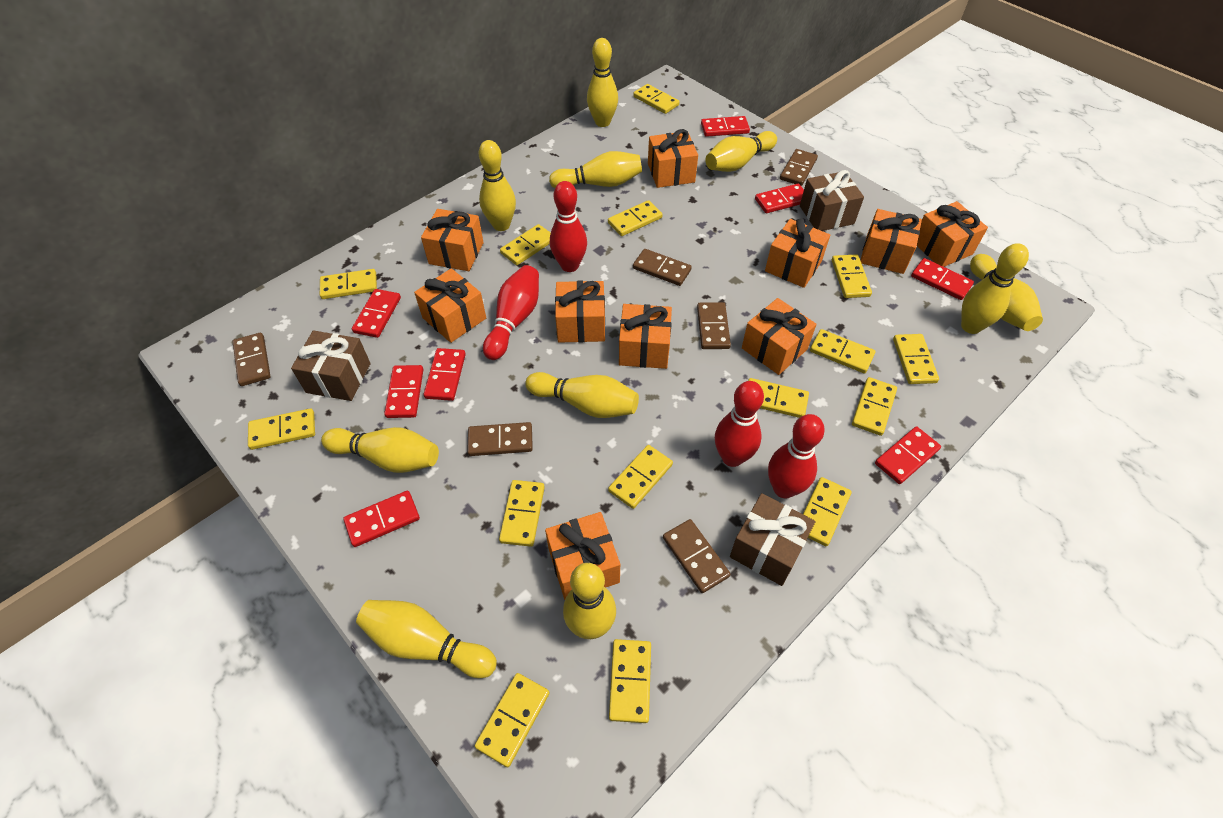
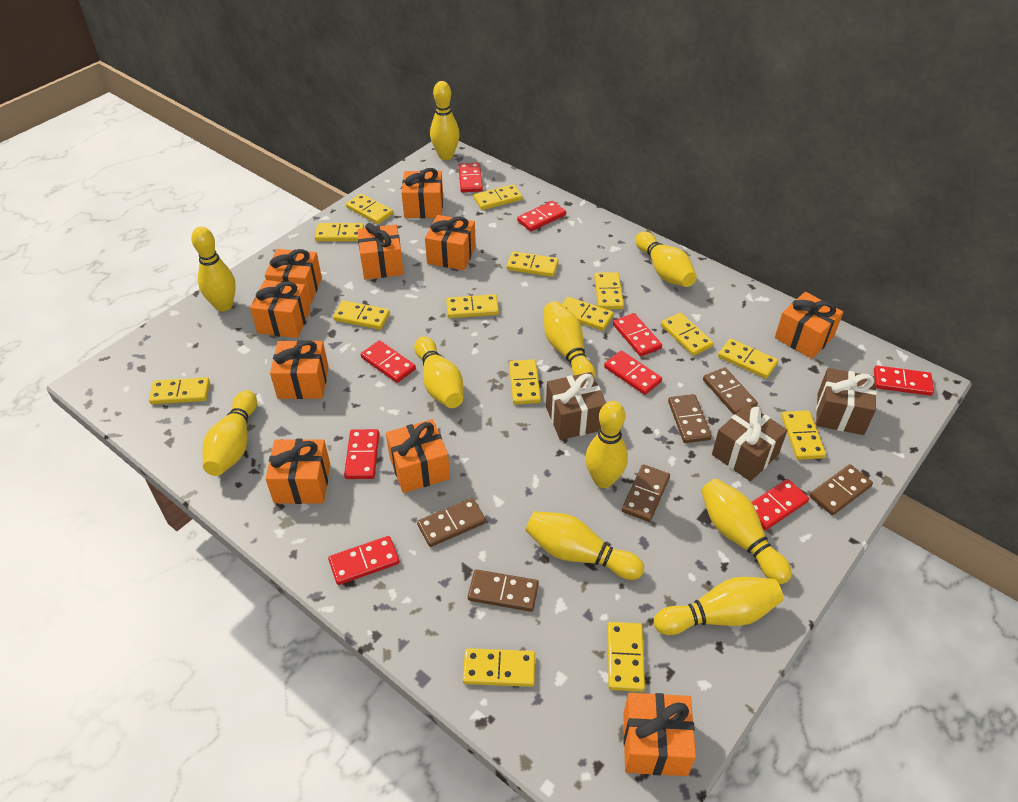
red bowling pin: 4 -> 0
red domino: 8 -> 9

